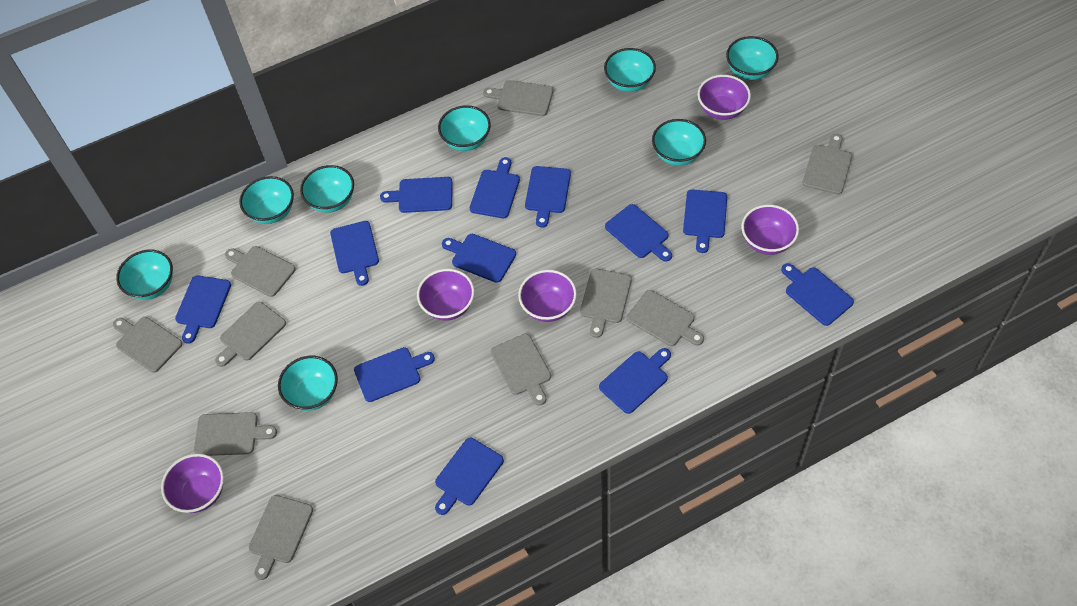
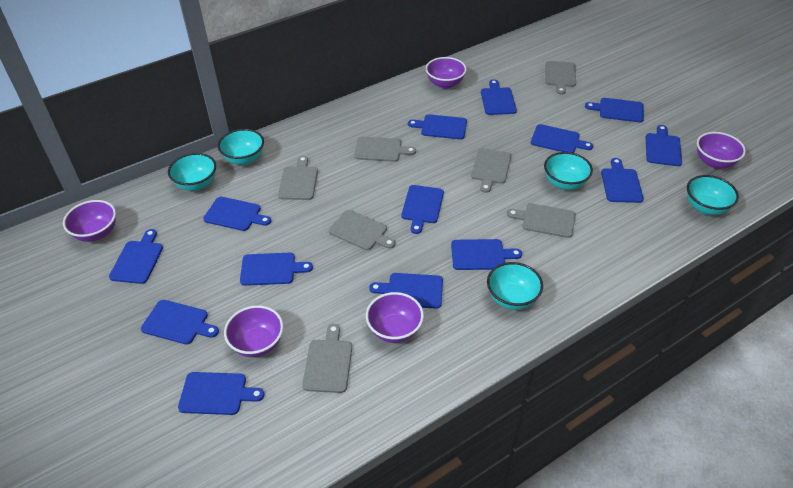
blue cutting board: 12 -> 14
grey cutting board: 10 -> 7
turquoise bowl: 8 -> 5

